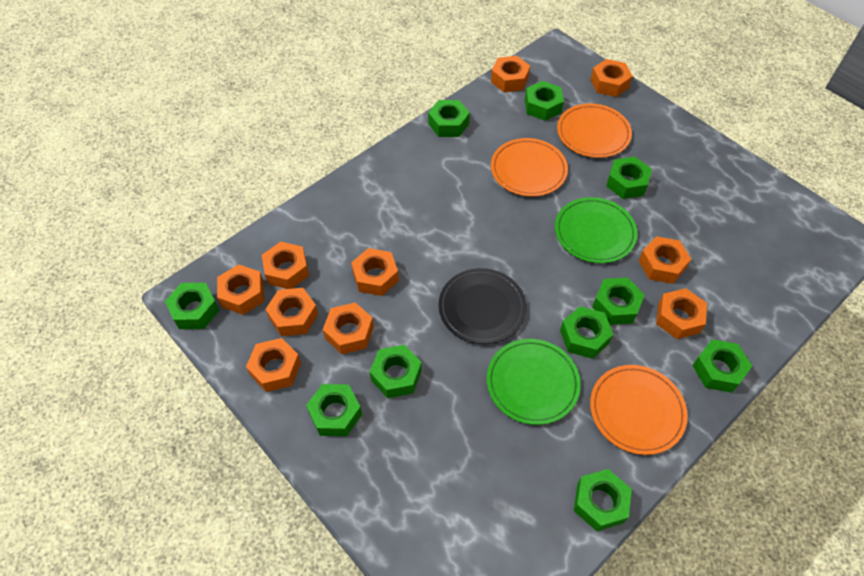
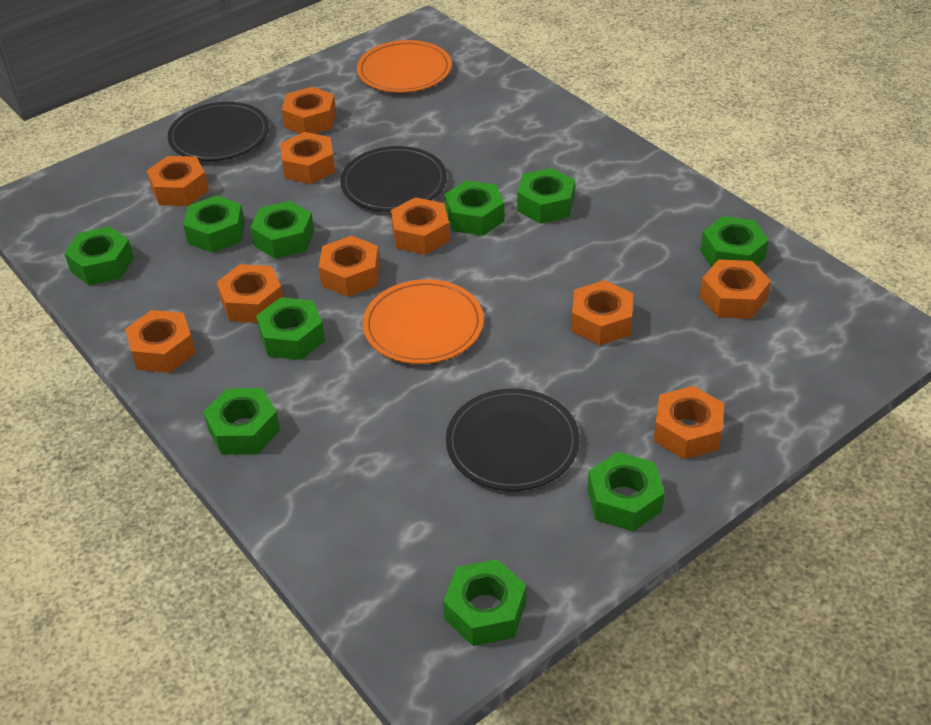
black plate: 1 -> 3
green plate: 2 -> 0
orange plate: 3 -> 2

